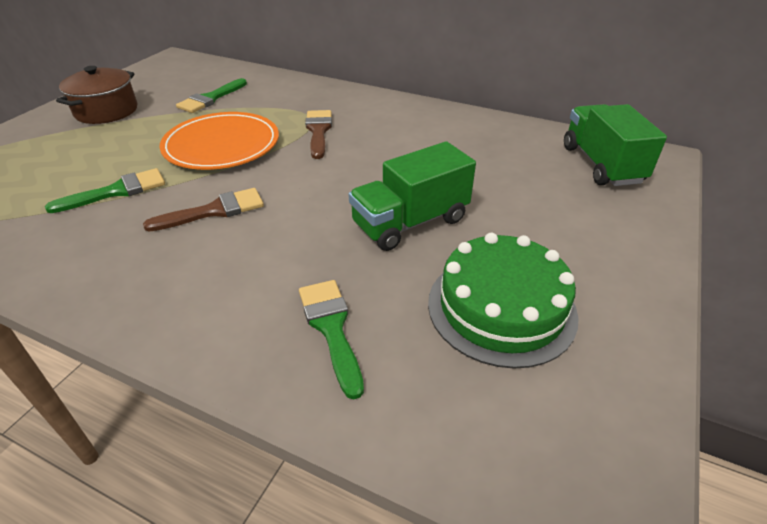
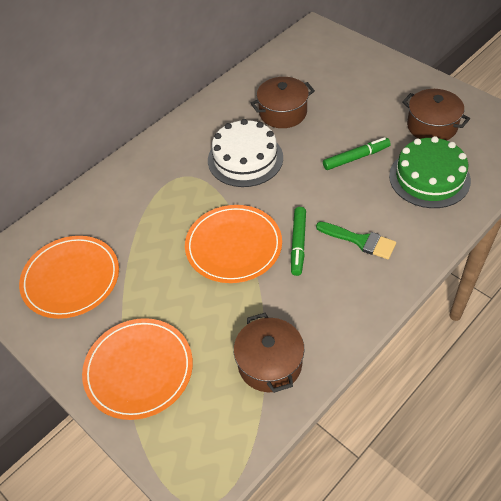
brown brush: 2 -> 0
brown pot: 1 -> 3
green brush: 3 -> 1
green marker: 0 -> 2
green truck: 2 -> 0
orange plate: 1 -> 3
white cake: 0 -> 1

